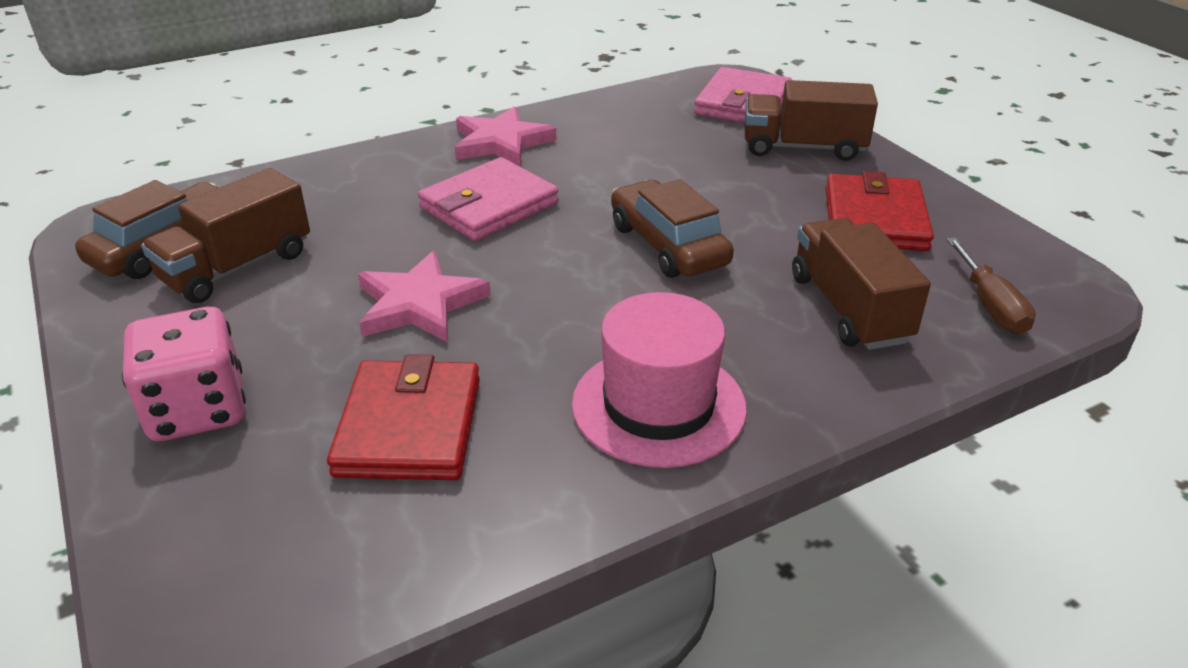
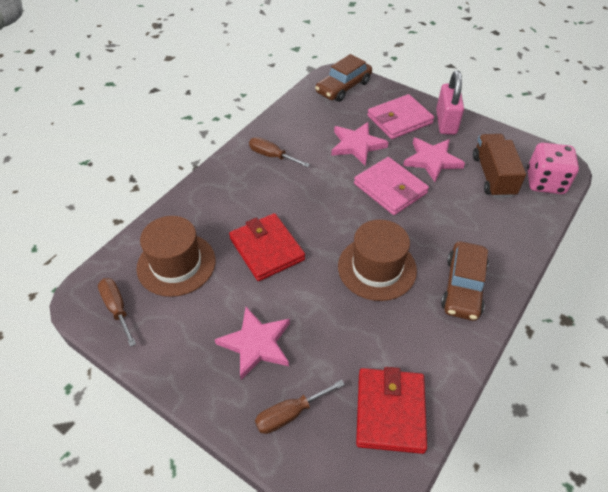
brown hat: 0 -> 2
brown screwdriver: 1 -> 3
brown truck: 3 -> 1
pink hat: 1 -> 0
pink padlock: 0 -> 1
pink star: 2 -> 3

